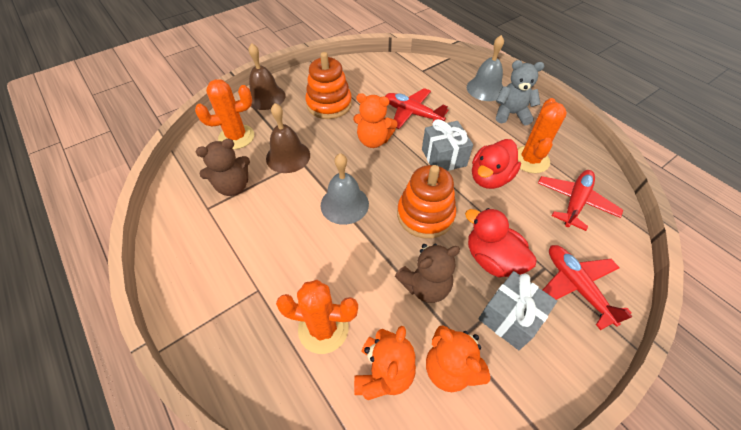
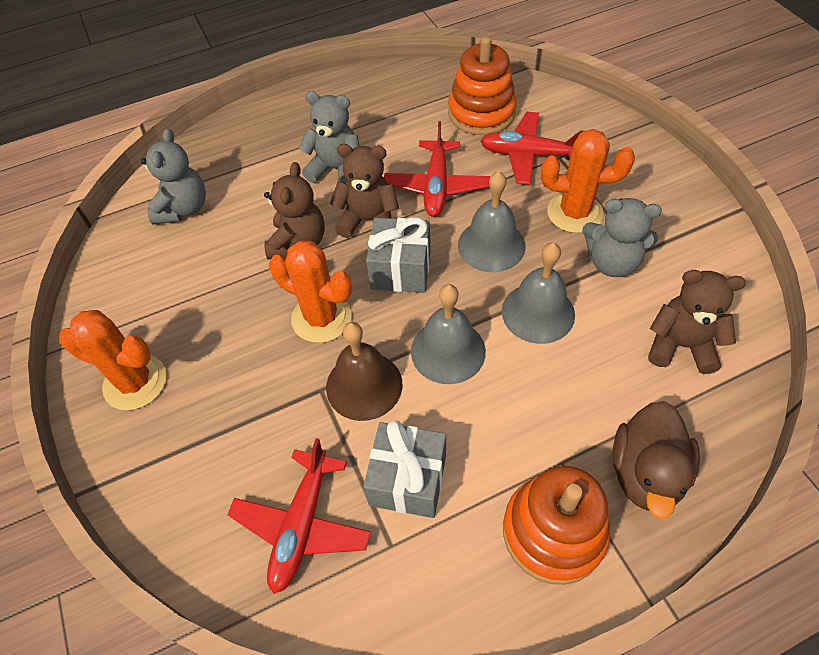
brown bell: 2 -> 1
brown duck: 0 -> 1
brown teddy bear: 2 -> 3
grey bell: 2 -> 3
grey teddy bear: 1 -> 3
orange teddy bear: 3 -> 0
red duck: 2 -> 0

